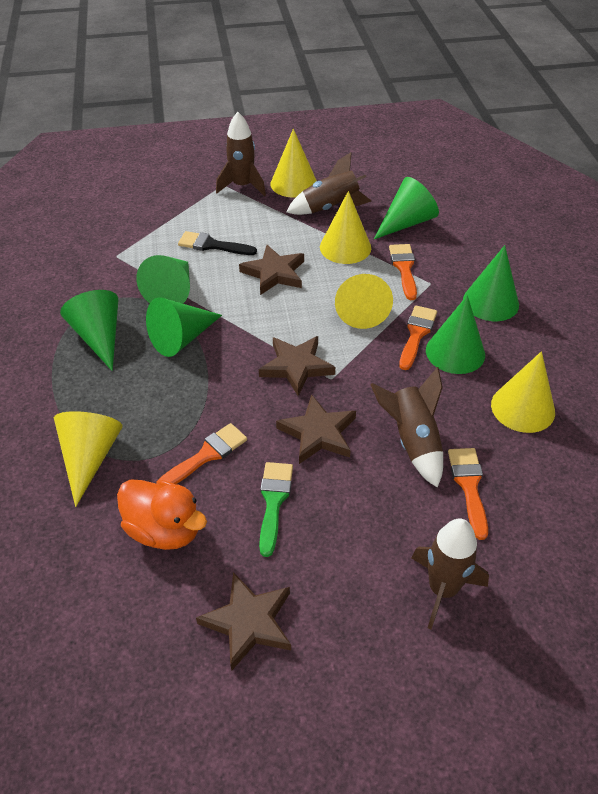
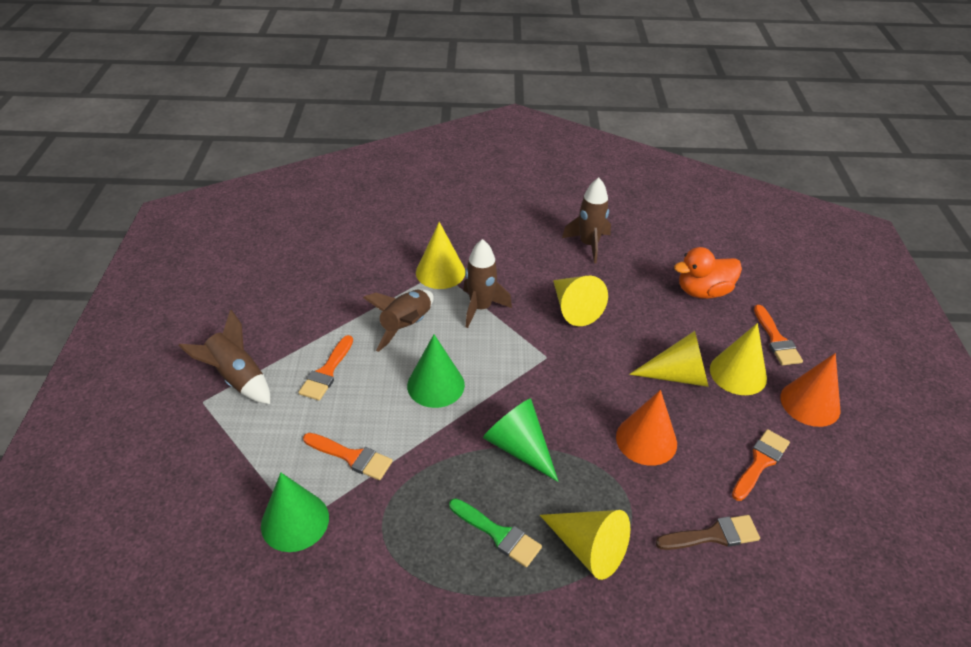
black brush: 1 -> 0
brown brush: 0 -> 1
brown star: 4 -> 0
green cone: 6 -> 3
orange cone: 0 -> 2

